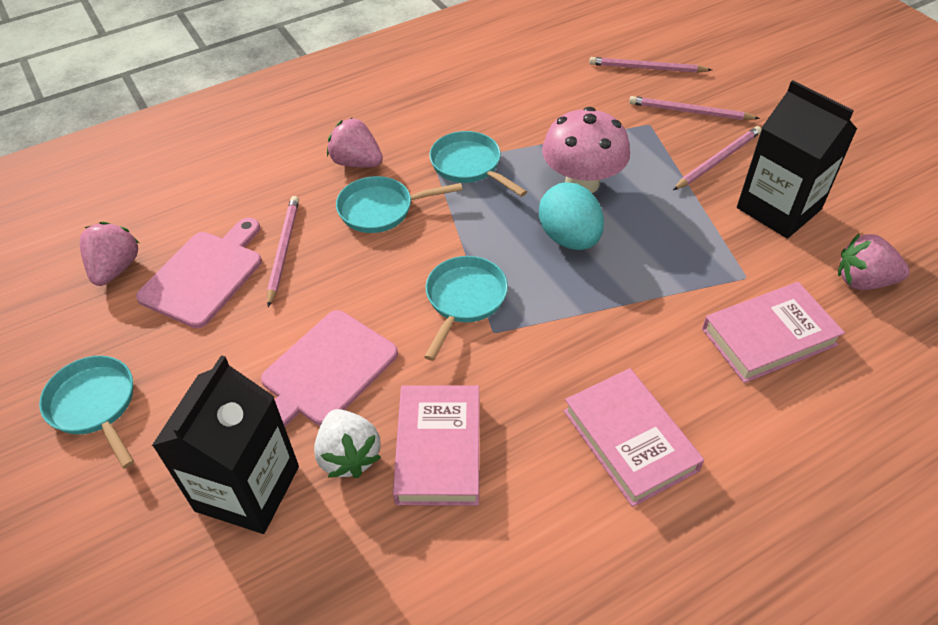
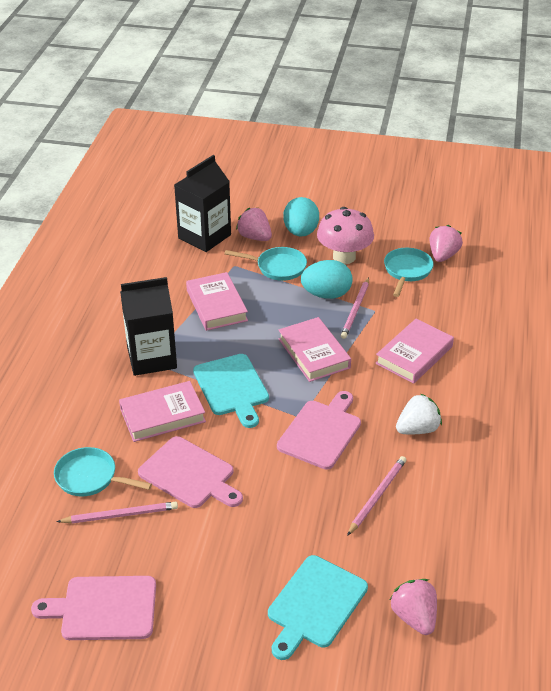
pink book: 3 -> 4
pink cutting board: 2 -> 3
pink pencil: 4 -> 3
turquoise cutting board: 0 -> 2
turquoise egg: 1 -> 2
turquoise pan: 4 -> 3

